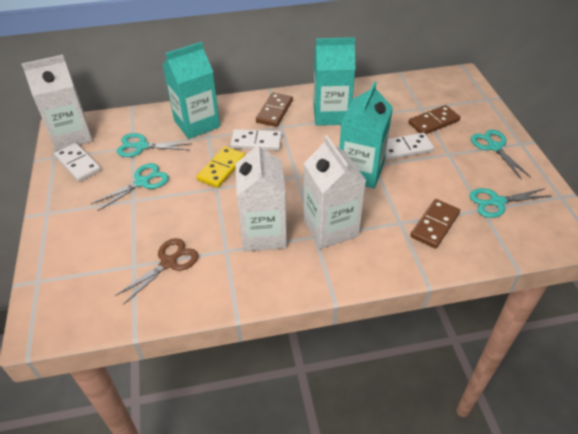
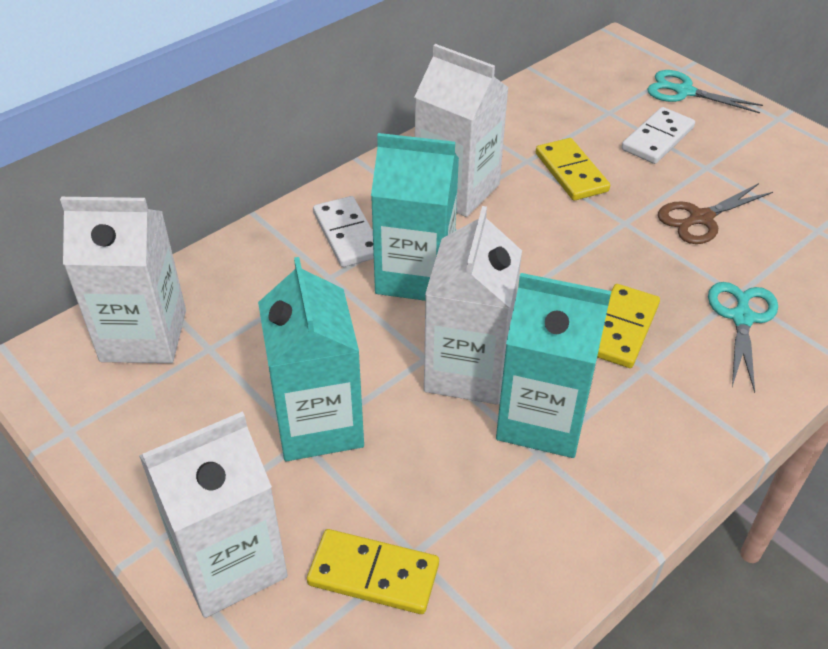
brown domino: 3 -> 0
turquoise scissors: 4 -> 2
white carton: 3 -> 4
white domino: 3 -> 2
yellow domino: 1 -> 3

